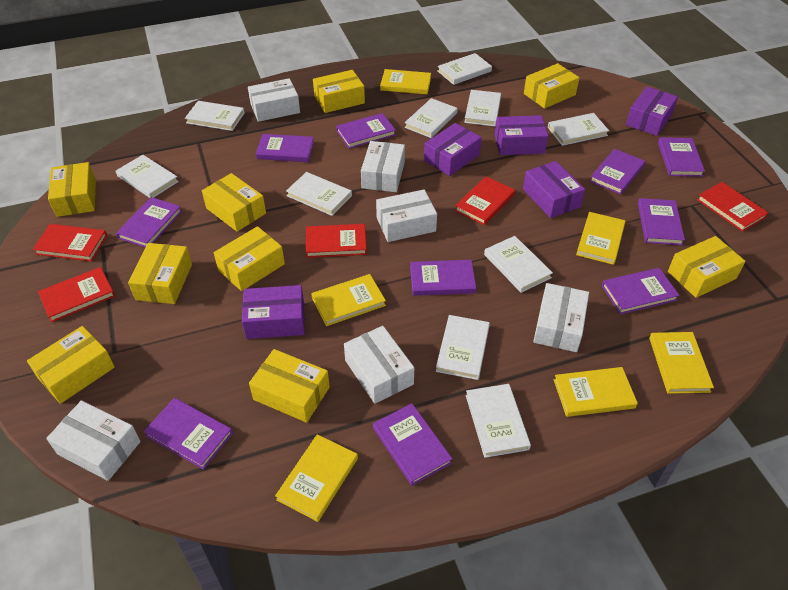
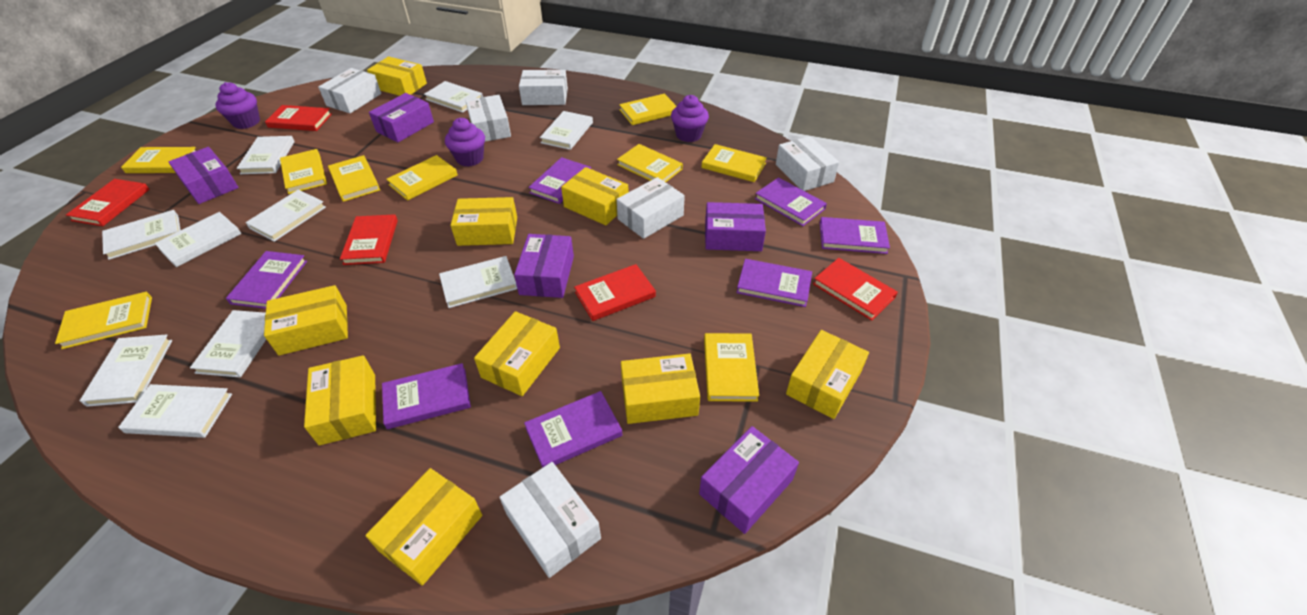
purple book: 10 -> 7
purple cupcake: 0 -> 3
yellow book: 6 -> 9

